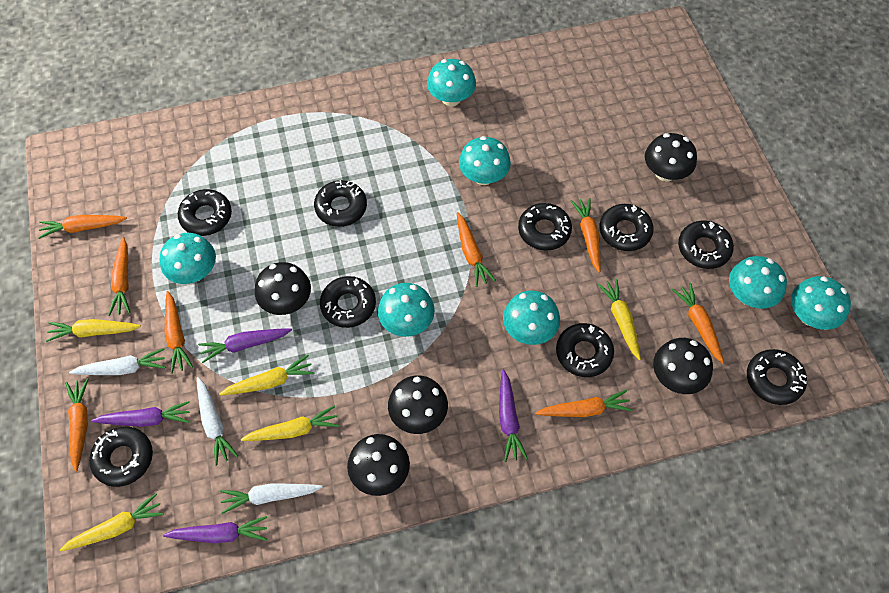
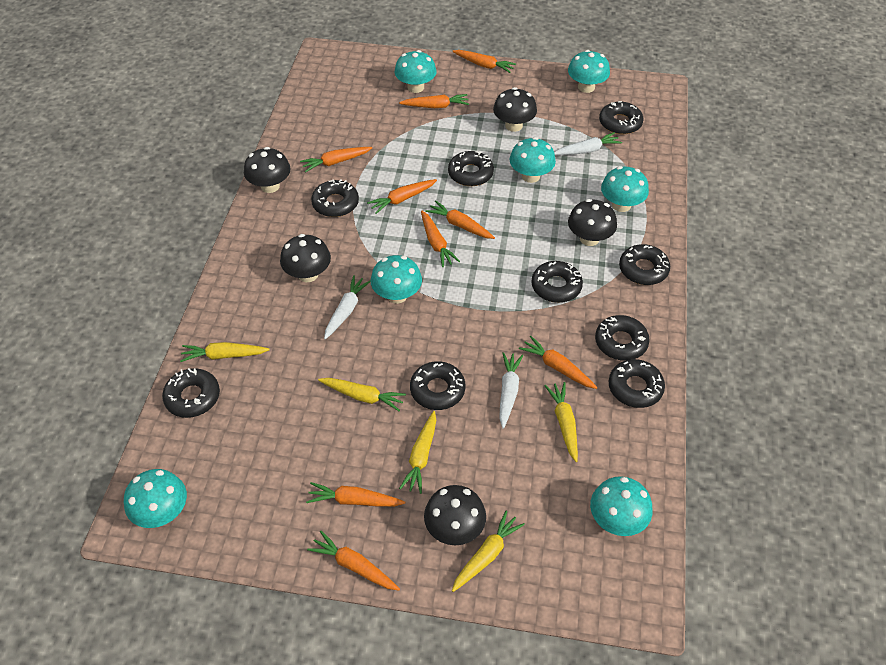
orange carrot: 8 -> 9
purple carrot: 4 -> 0

